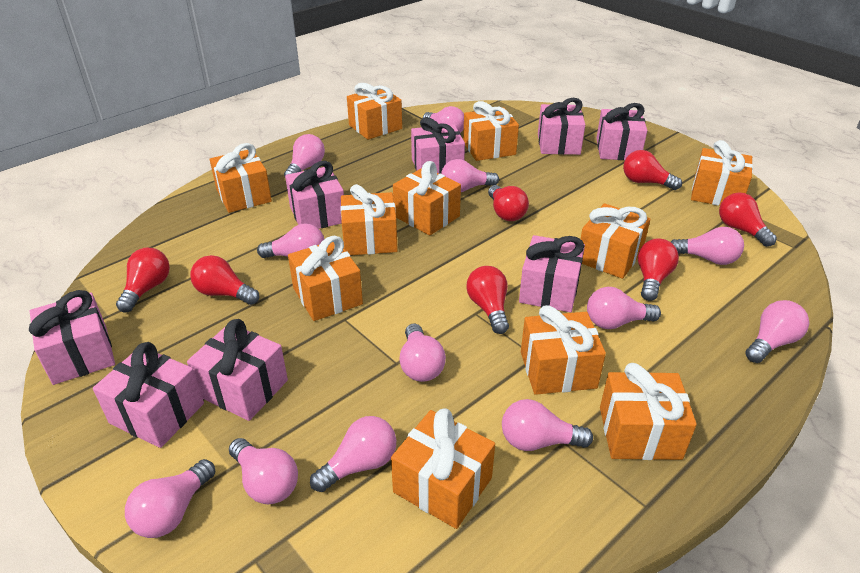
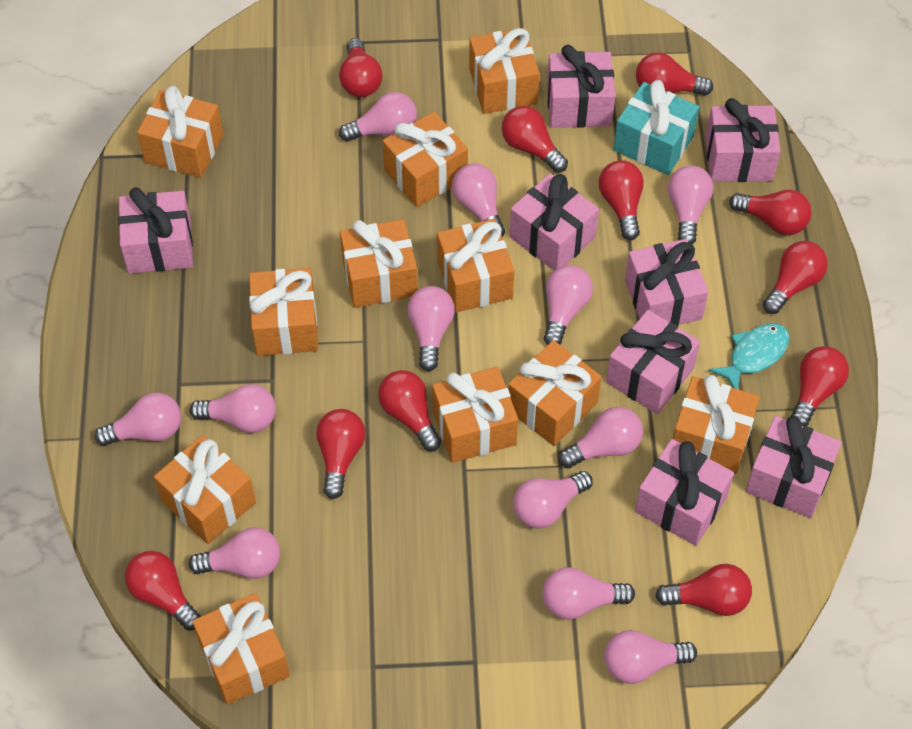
red light bulb: 7 -> 11
turquoise fish: 0 -> 1
turquoise gift: 0 -> 1

